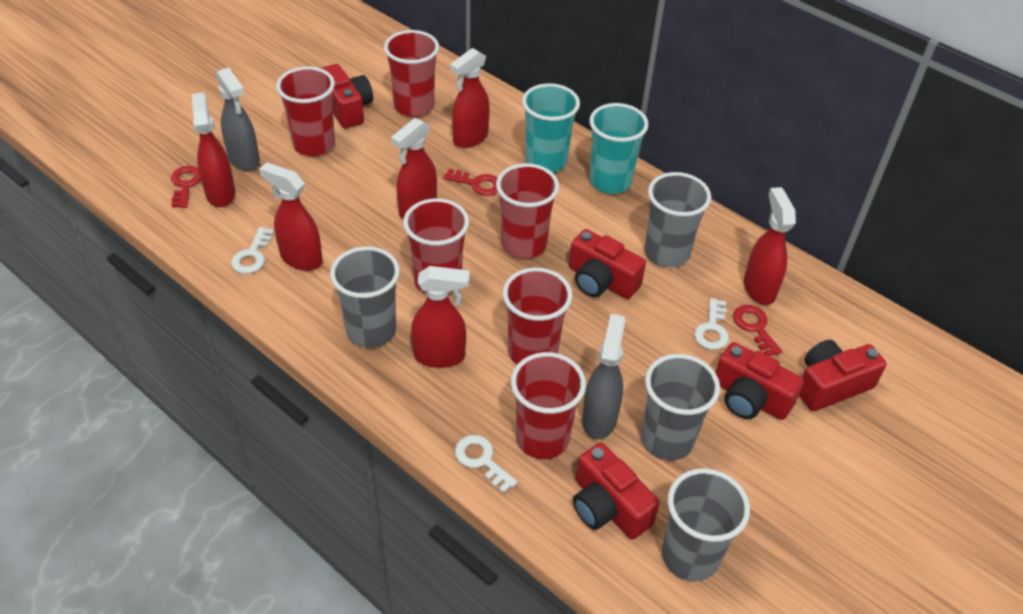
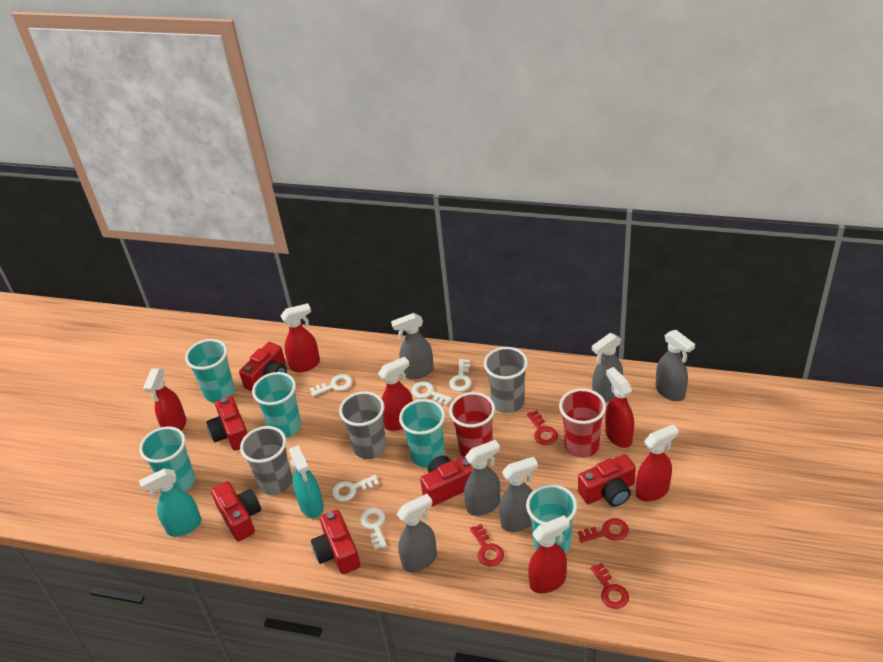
grey cup: 4 -> 3
grey spray bottle: 2 -> 6
red camera: 5 -> 6
red cup: 6 -> 2
red key: 3 -> 4
turquoise cup: 2 -> 5
turquoise spray bottle: 0 -> 2
white key: 3 -> 5

